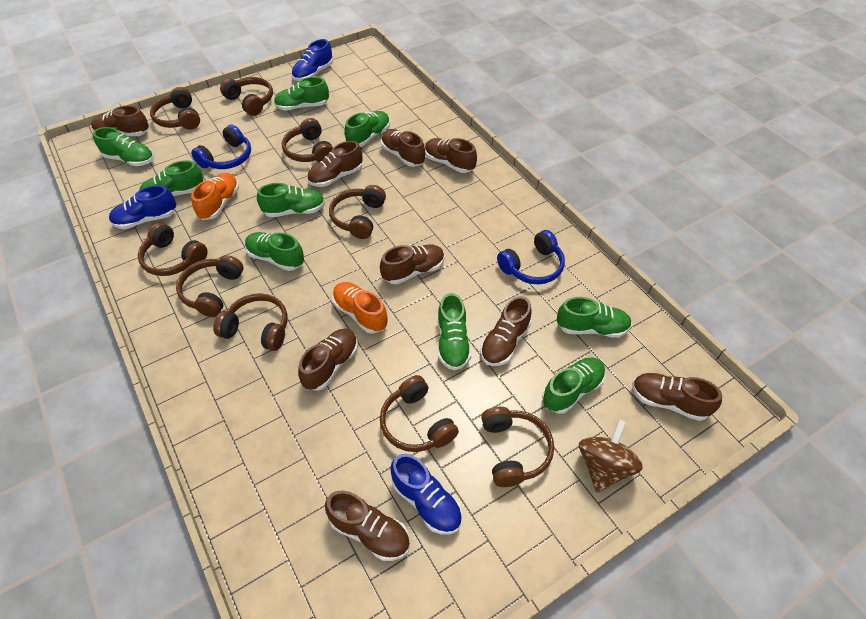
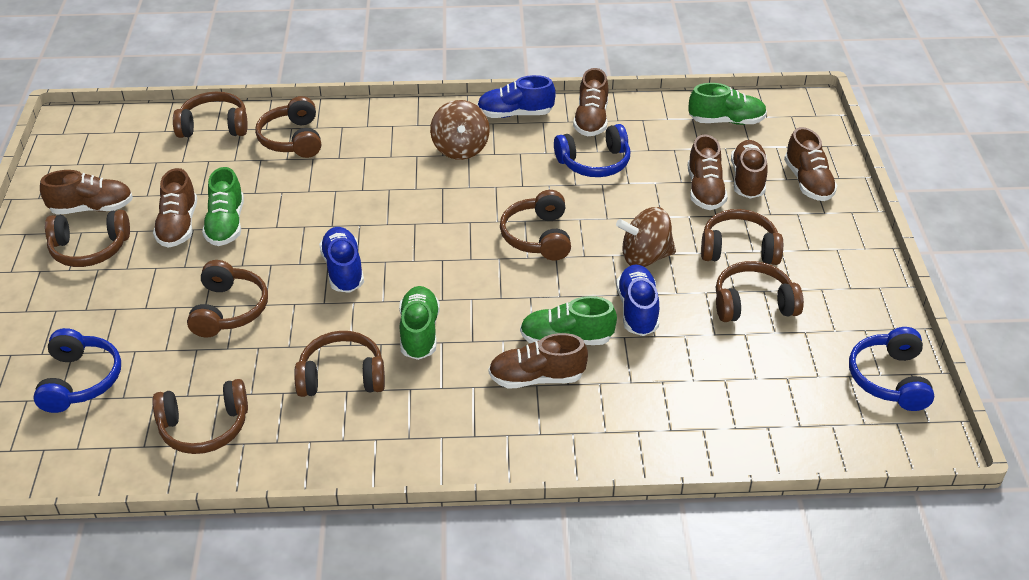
blue headphones: 2 -> 3
brown shoe: 9 -> 7
brown spinning top: 1 -> 2
green shoe: 9 -> 4
orange shoe: 2 -> 0

